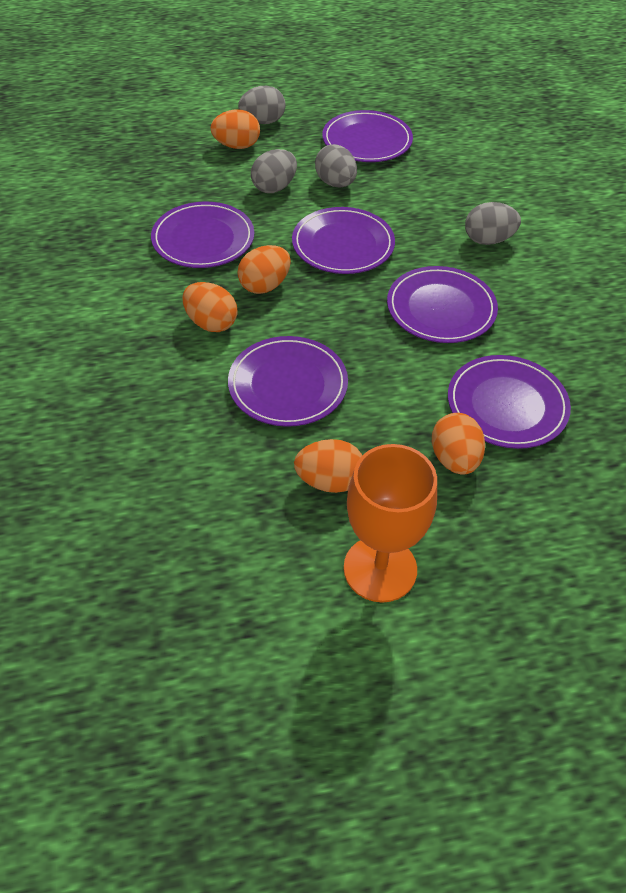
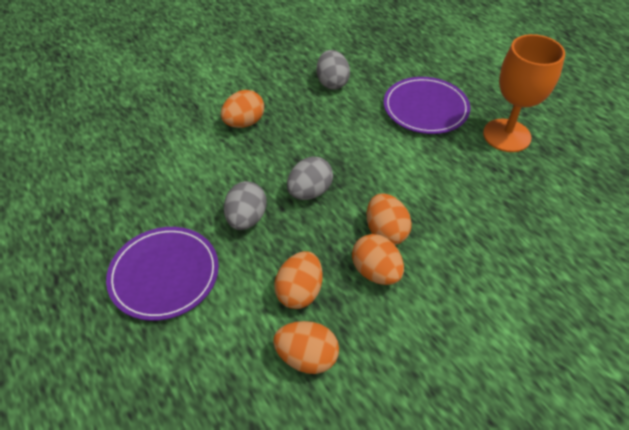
grey egg: 4 -> 3
purple plate: 6 -> 2

